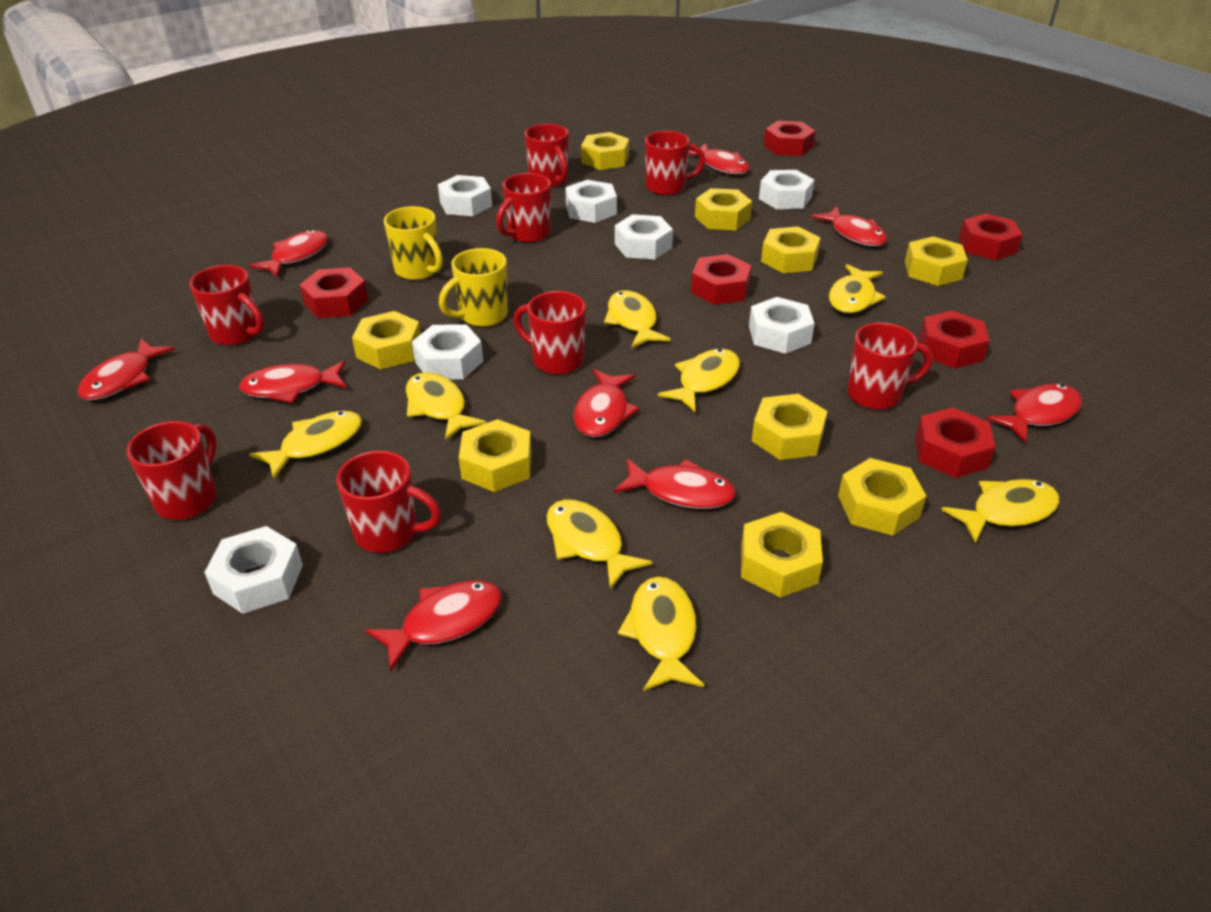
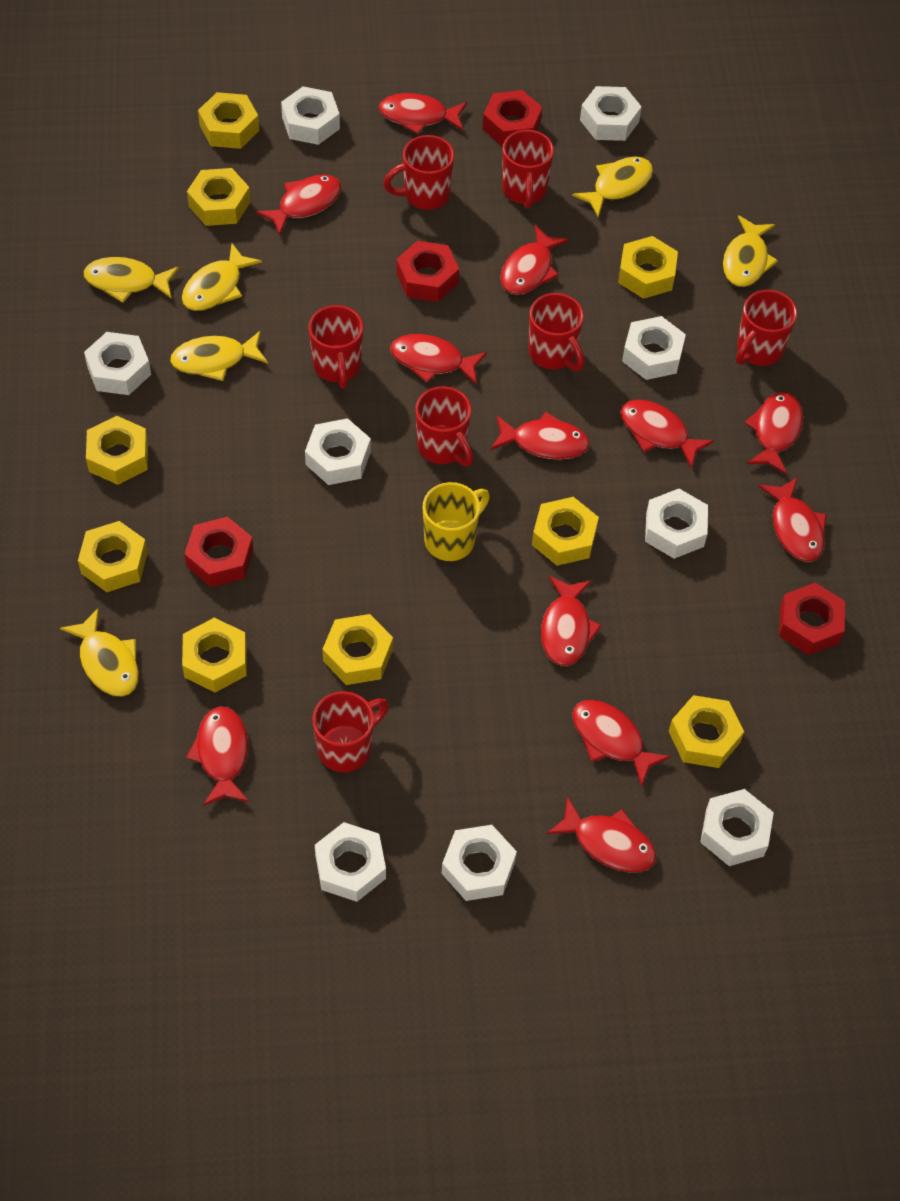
red fish: 9 -> 12
red mug: 8 -> 7
red nut: 6 -> 4
white nut: 7 -> 9
yellow fish: 8 -> 6
yellow mug: 2 -> 1

